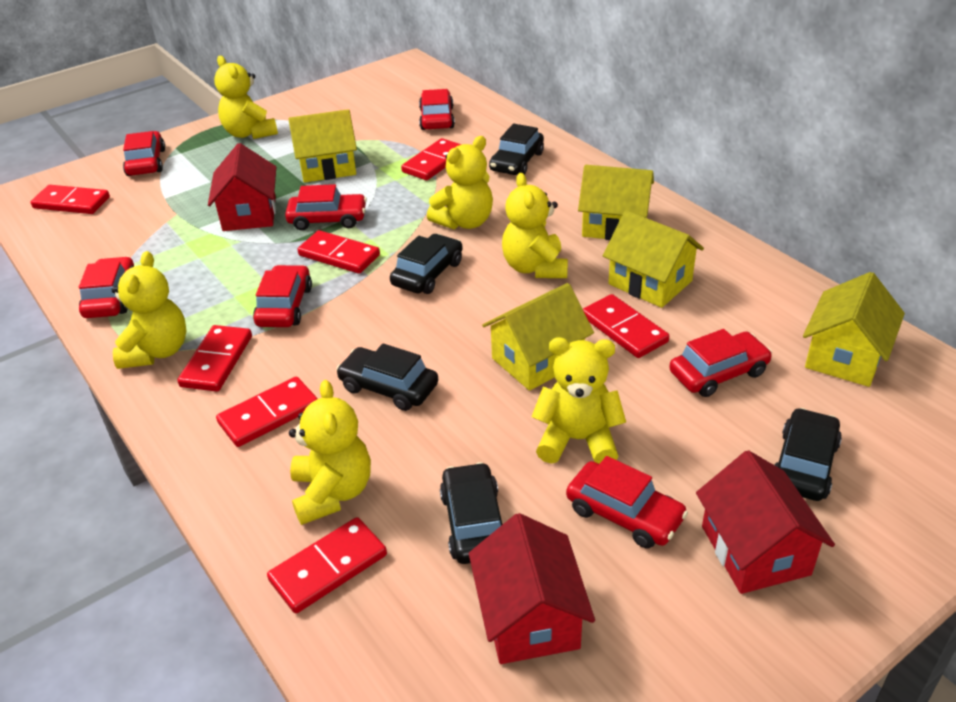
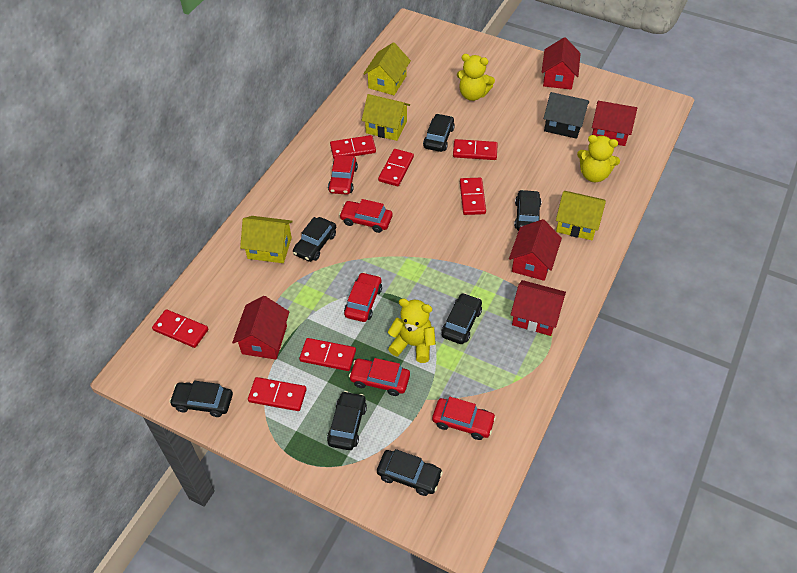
black car: 5 -> 7
black house: 0 -> 1
red car: 7 -> 5
red house: 3 -> 5
yellow house: 5 -> 4
yellow teddy bear: 6 -> 3

